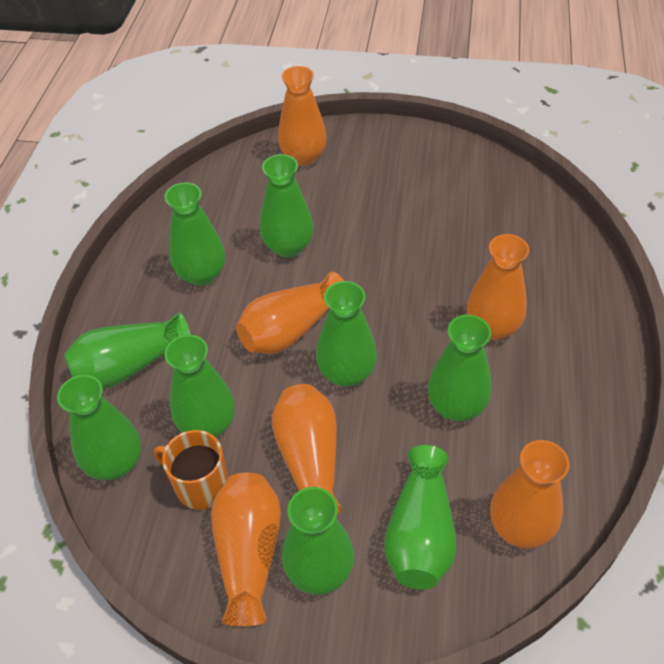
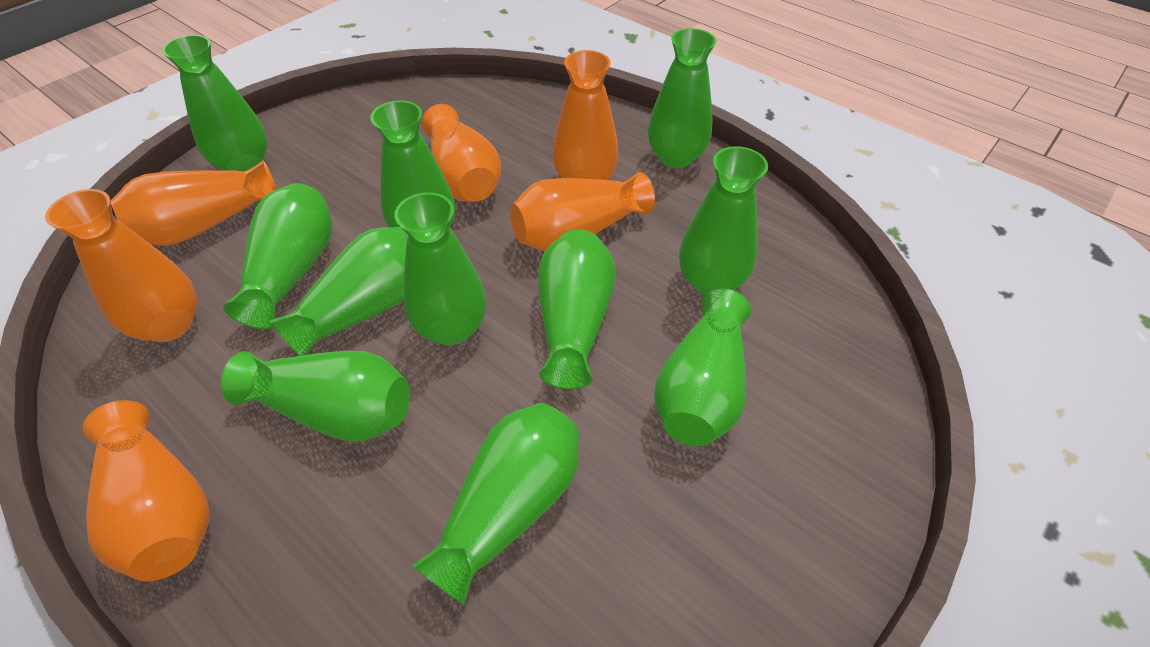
green vase: 9 -> 11
orange mug: 1 -> 0

